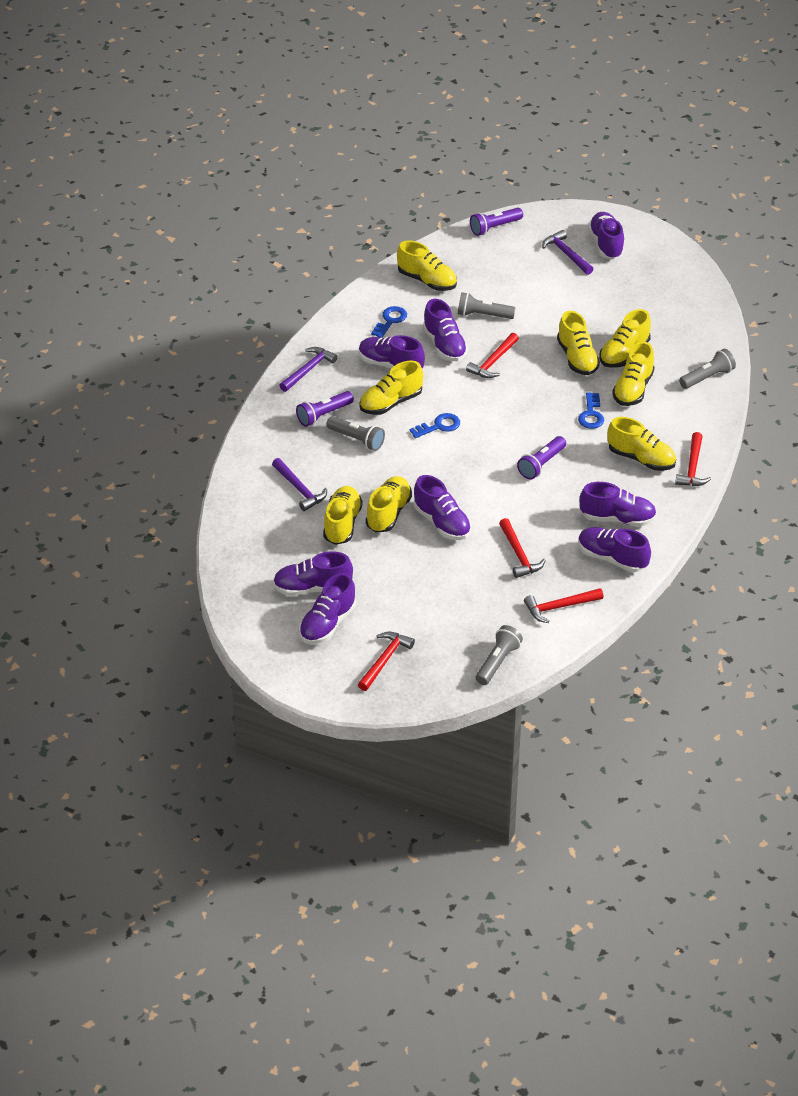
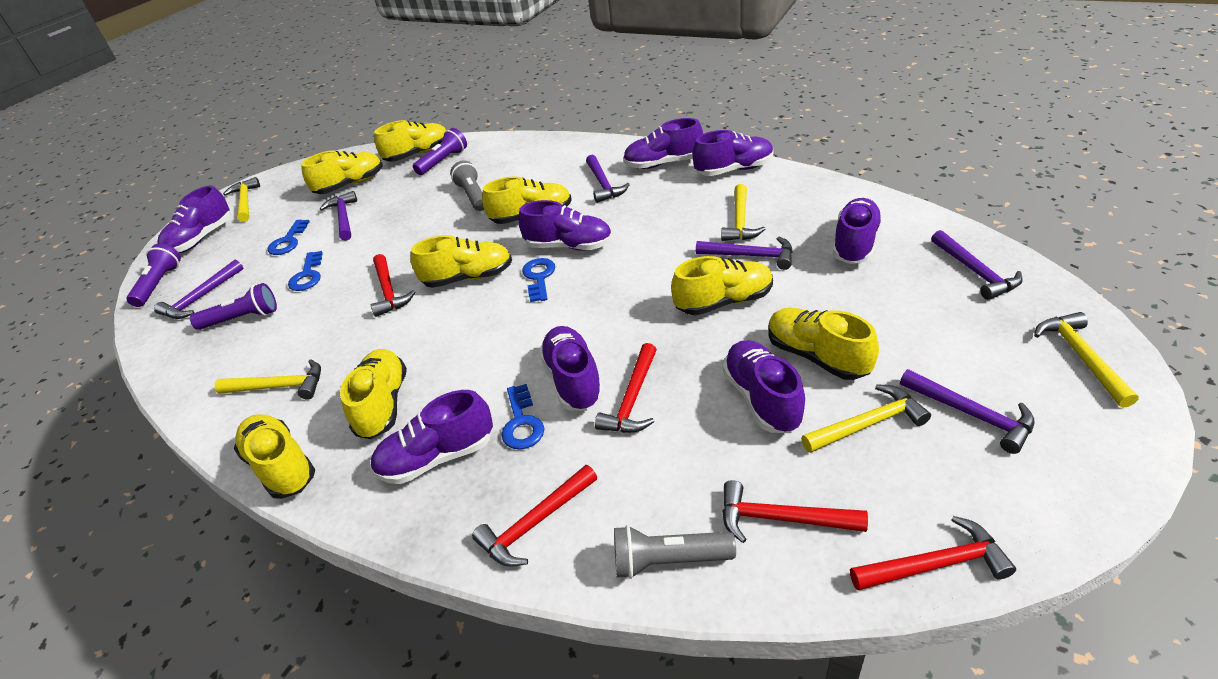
blue key: 3 -> 4
grey flashlight: 4 -> 2
purple hammer: 3 -> 6
yellow hammer: 0 -> 5

